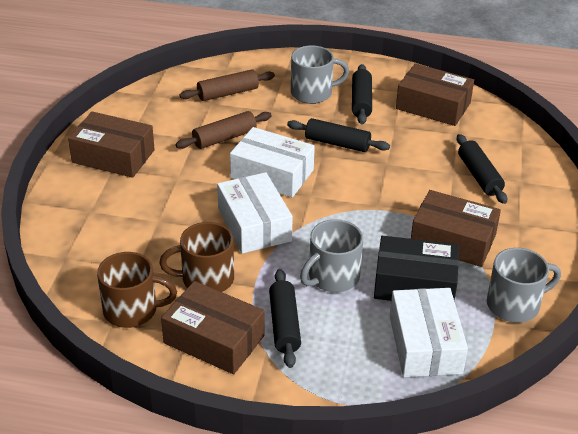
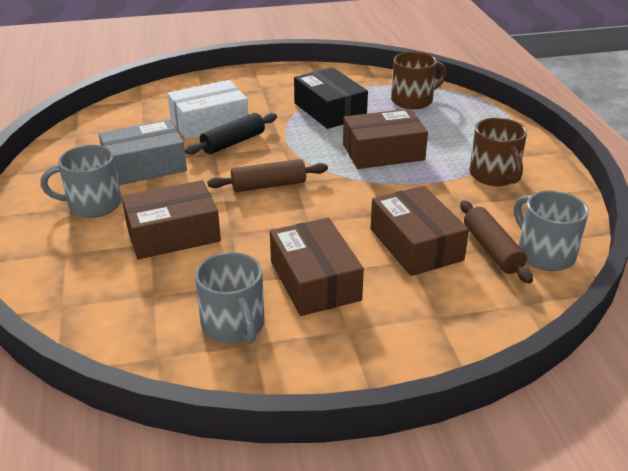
black rolling pin: 4 -> 1
grey box: 0 -> 1
white box: 3 -> 1

